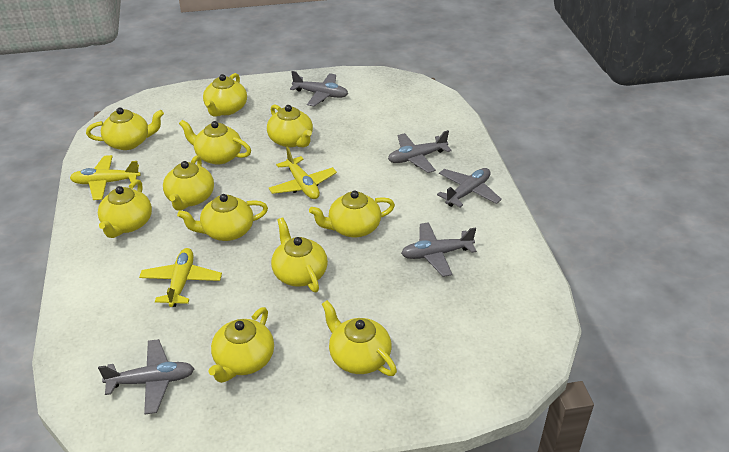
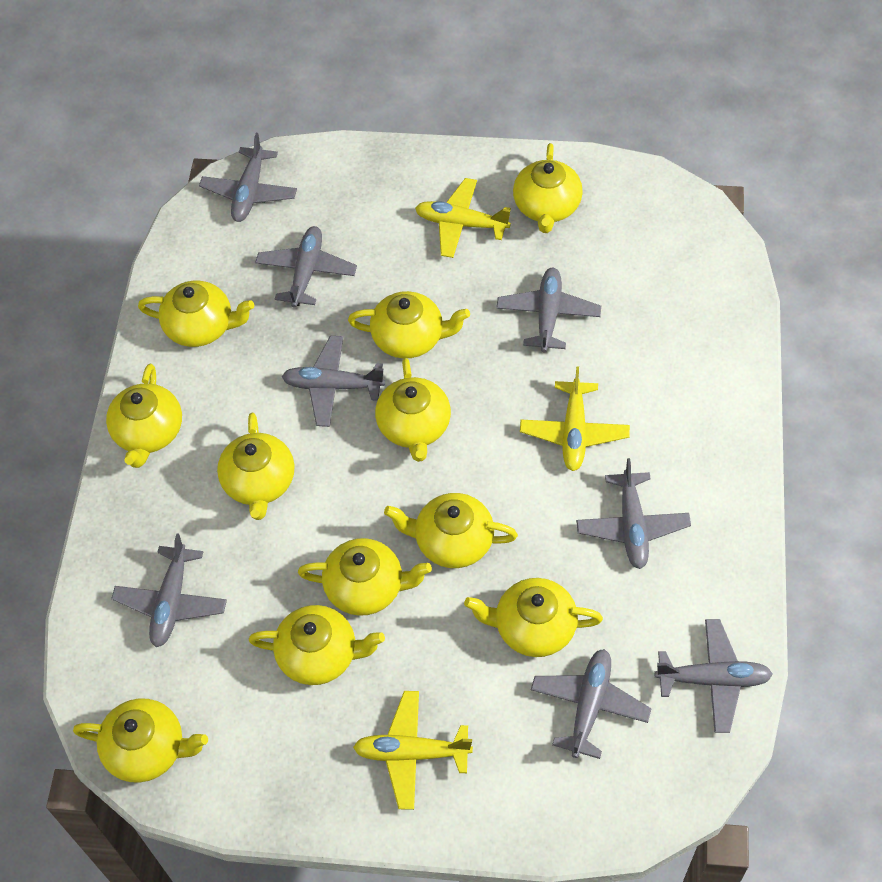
grey plane: 5 -> 8

